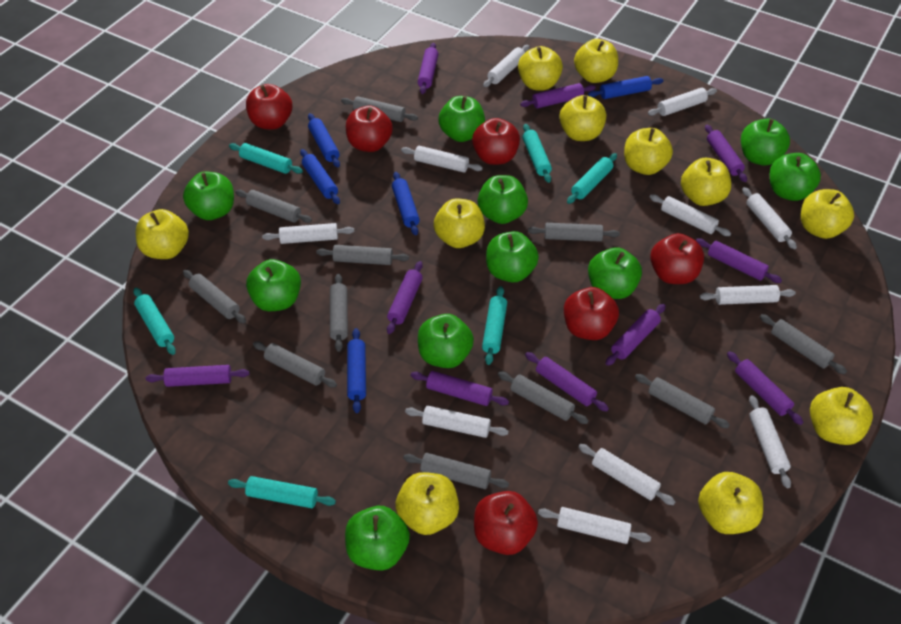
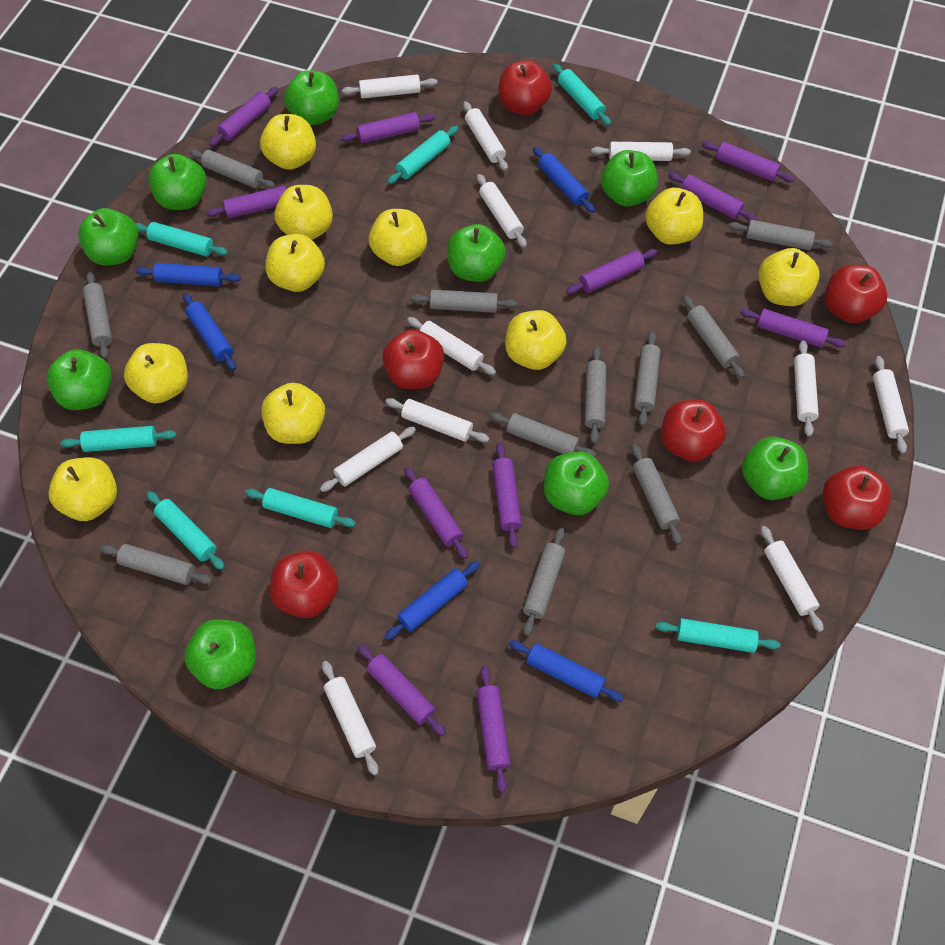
green apple: 10 -> 9
purple rolling pin: 10 -> 11
turquoise rolling pin: 6 -> 7
yellow apple: 11 -> 10

